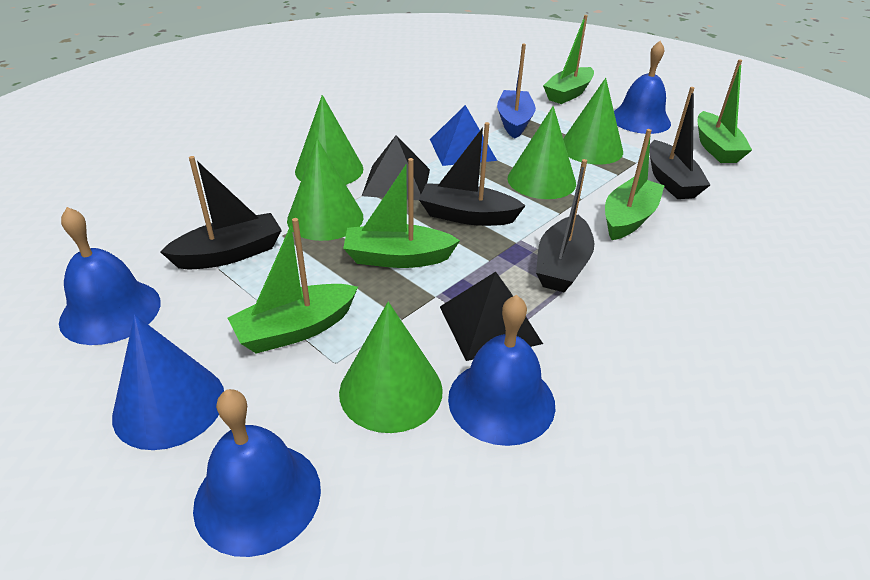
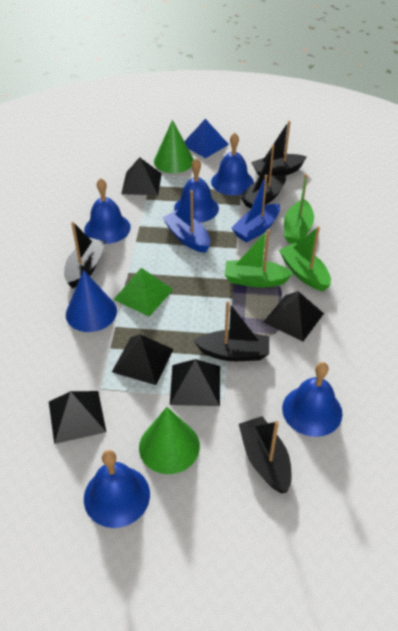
black boat: 4 -> 5
black pyramid: 2 -> 5
blue bell: 4 -> 5
blue boat: 1 -> 2
green boat: 5 -> 3
green cone: 5 -> 2
green pyramid: 0 -> 1

